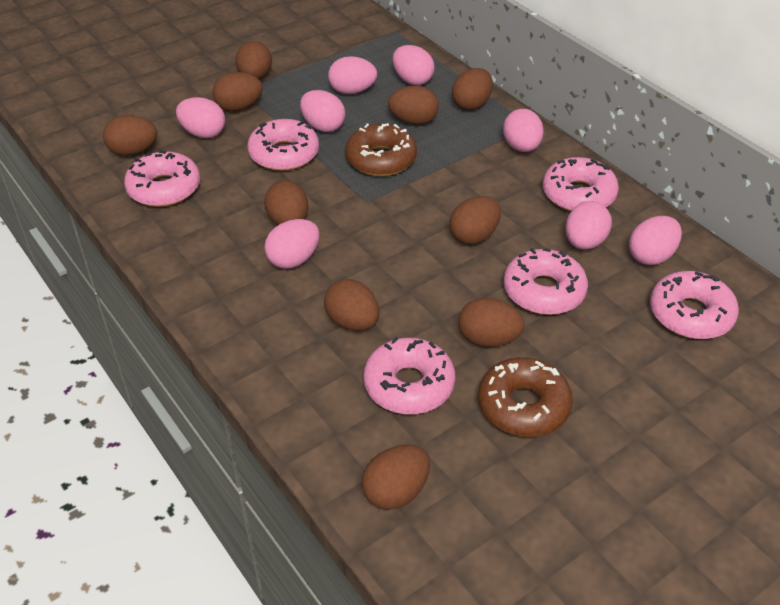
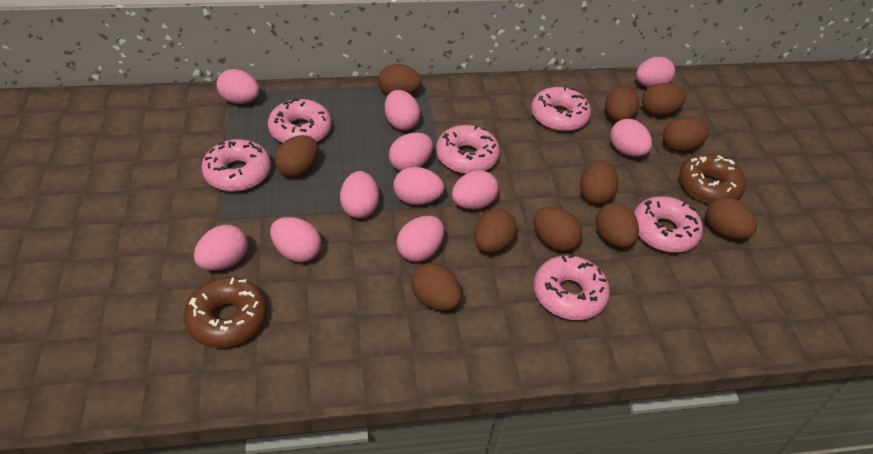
brown egg: 10 -> 11
pink egg: 8 -> 11

